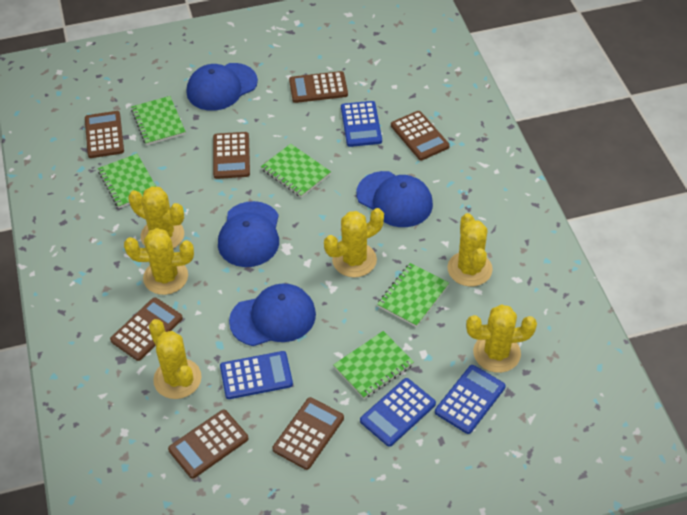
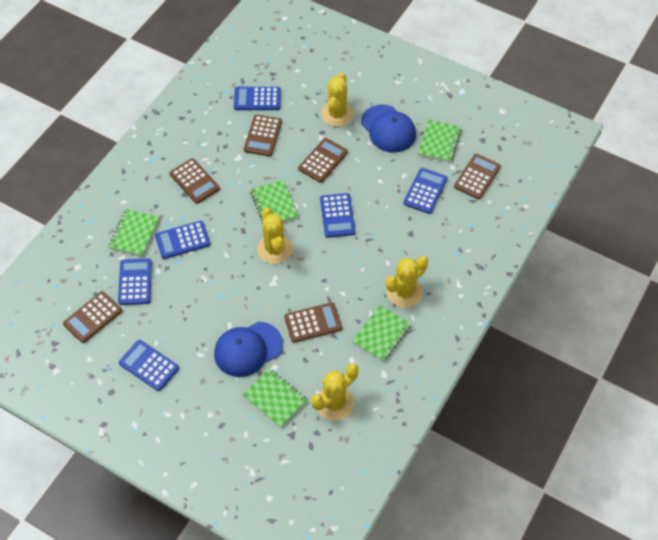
blue calculator: 4 -> 6
blue cap: 4 -> 2
brown calculator: 7 -> 6
yellow cactus: 6 -> 4

